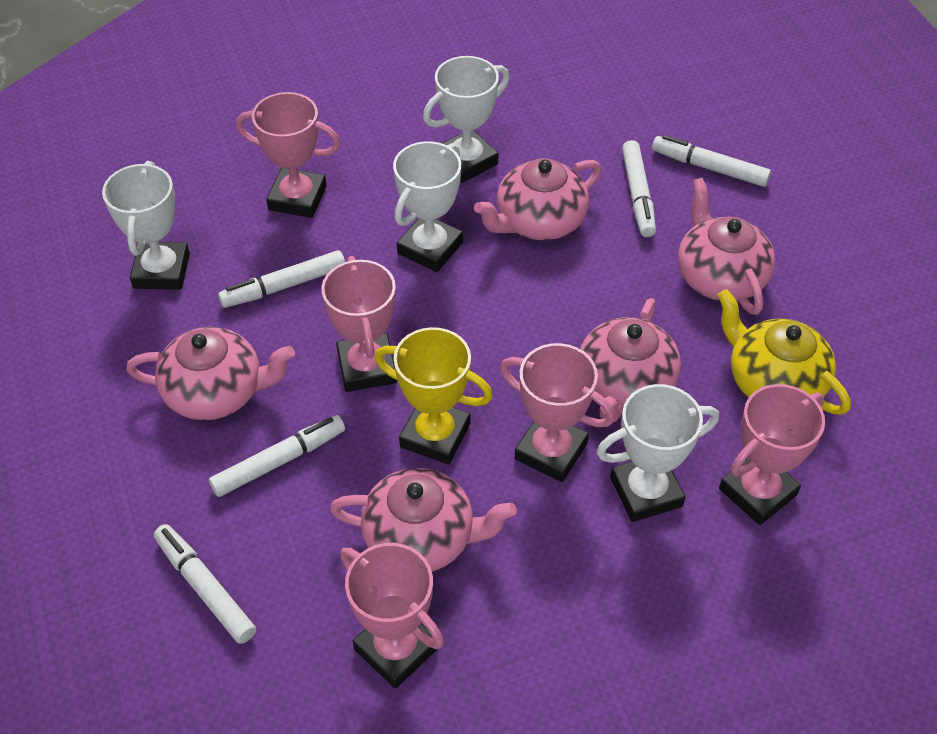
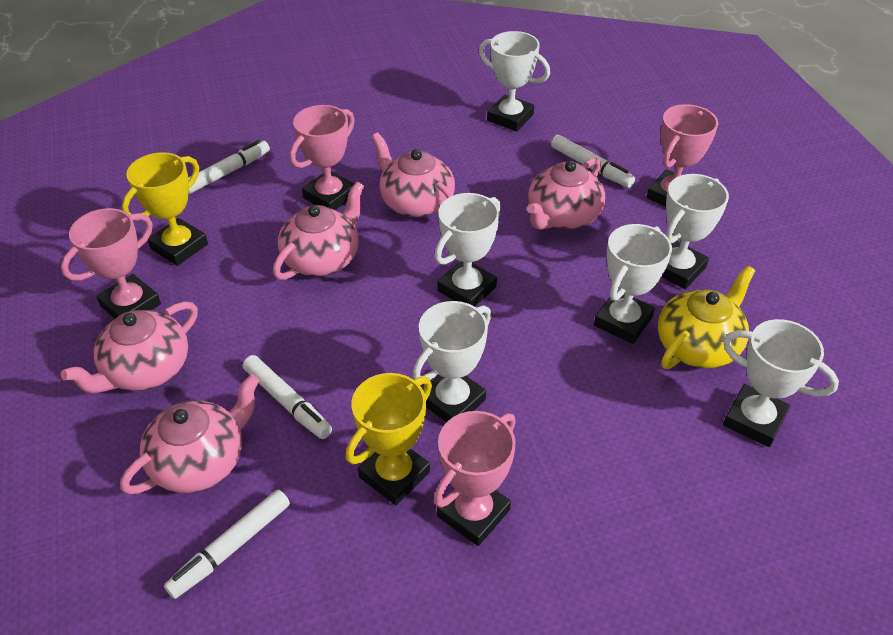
pink trophy: 5 -> 4
white marker: 5 -> 4
white trophy: 4 -> 6
yellow trophy: 1 -> 2

